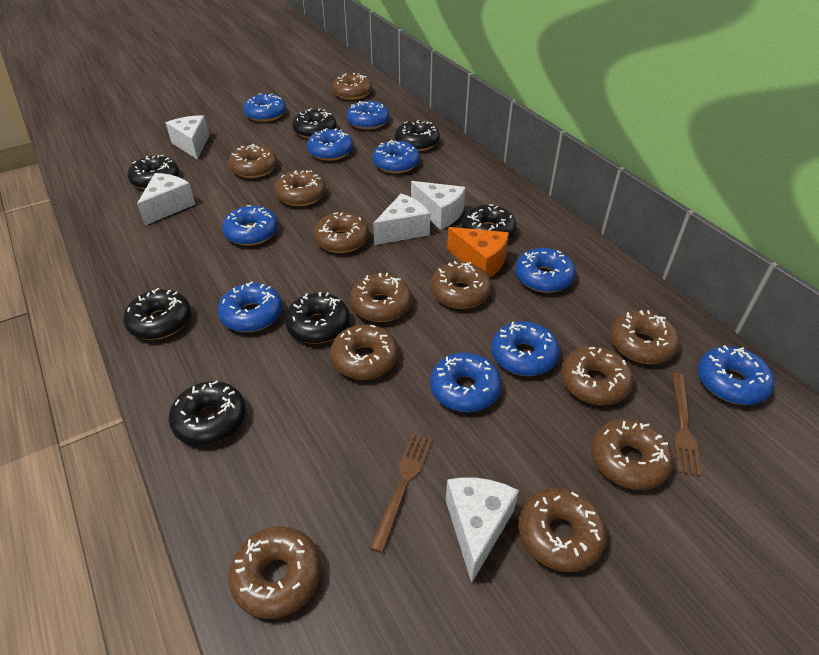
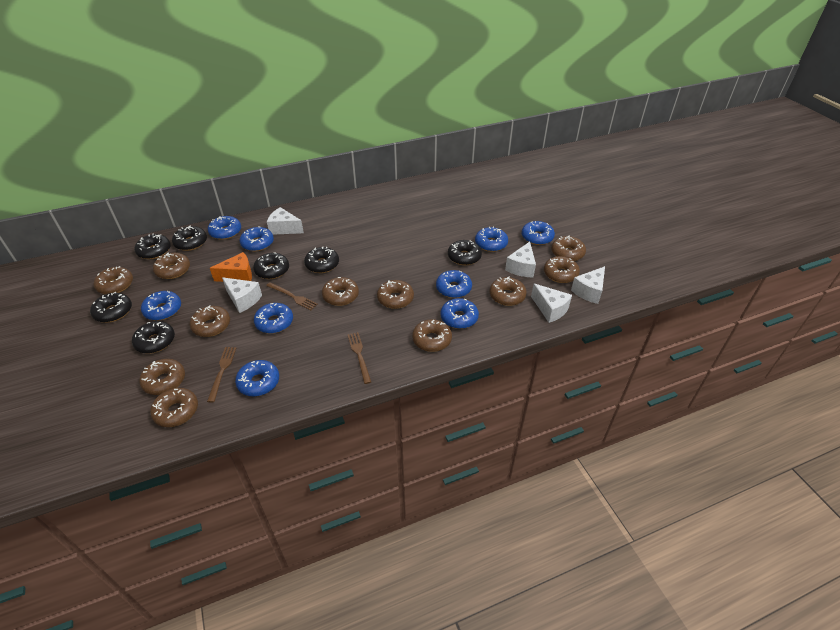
blue donut: 10 -> 9
brown donut: 12 -> 11
brown fork: 2 -> 3

